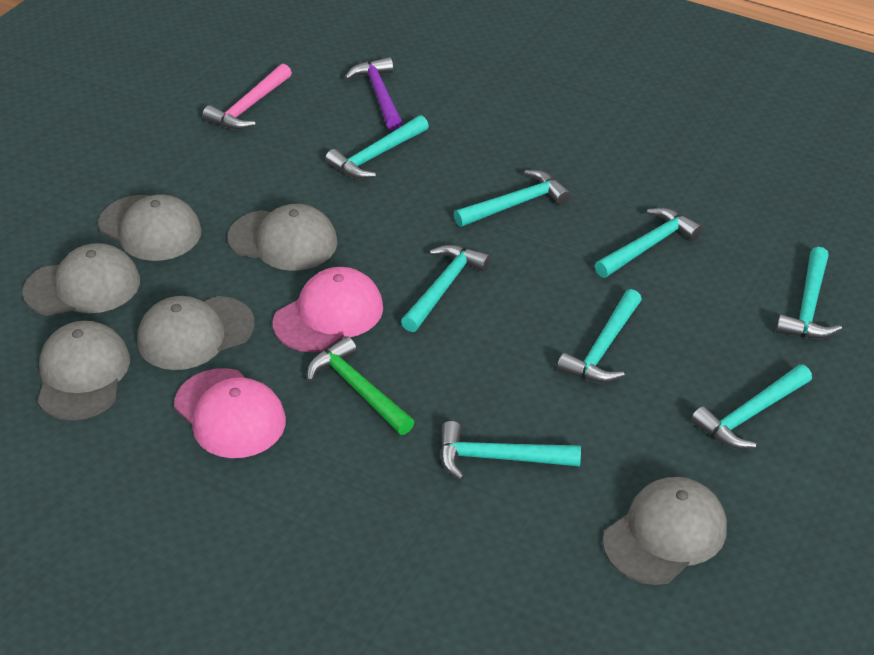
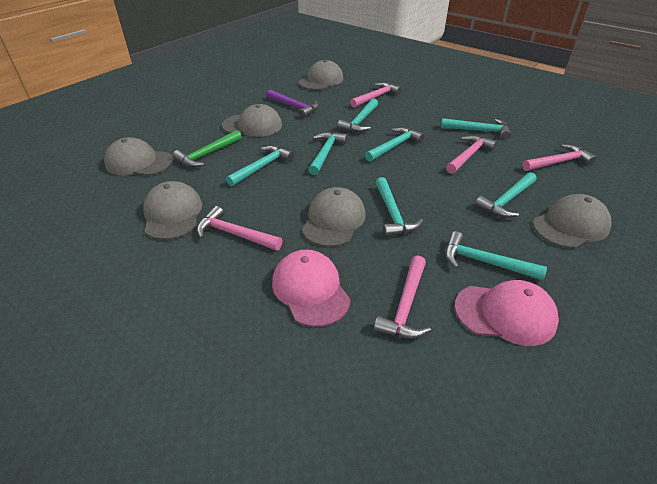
pink hammer: 1 -> 5

